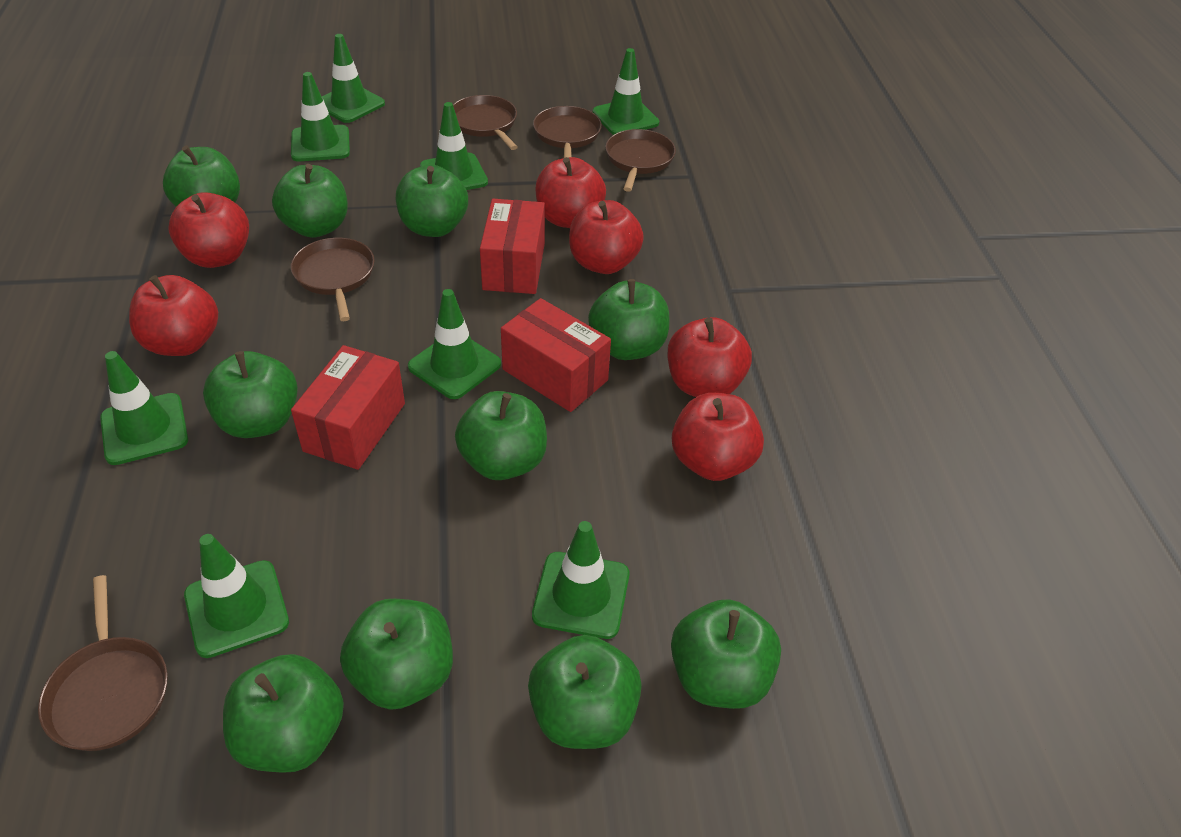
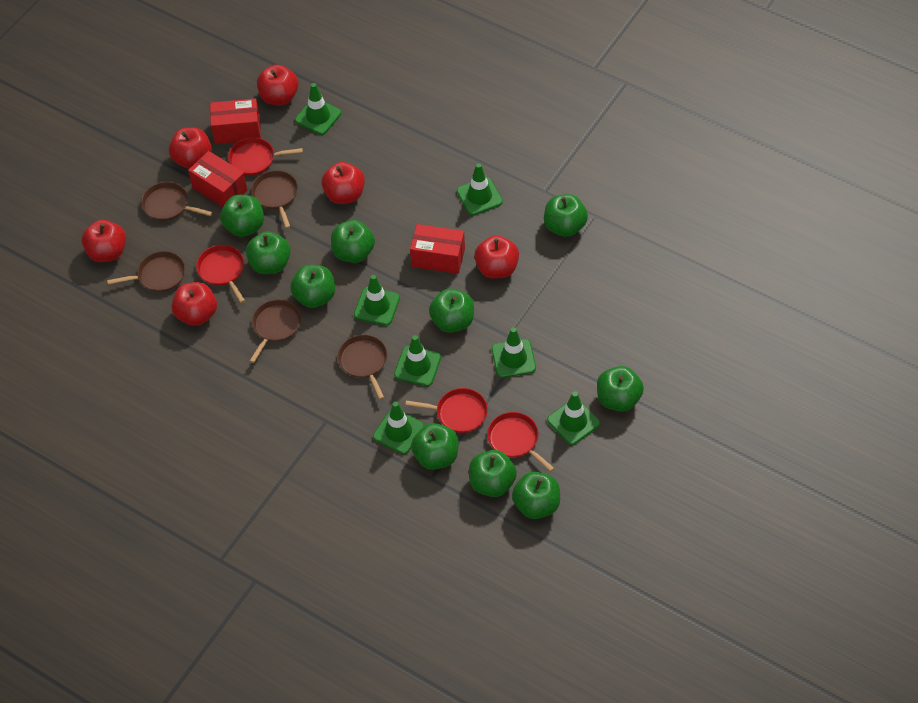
green traffic cone: 8 -> 7
red pan: 0 -> 4

